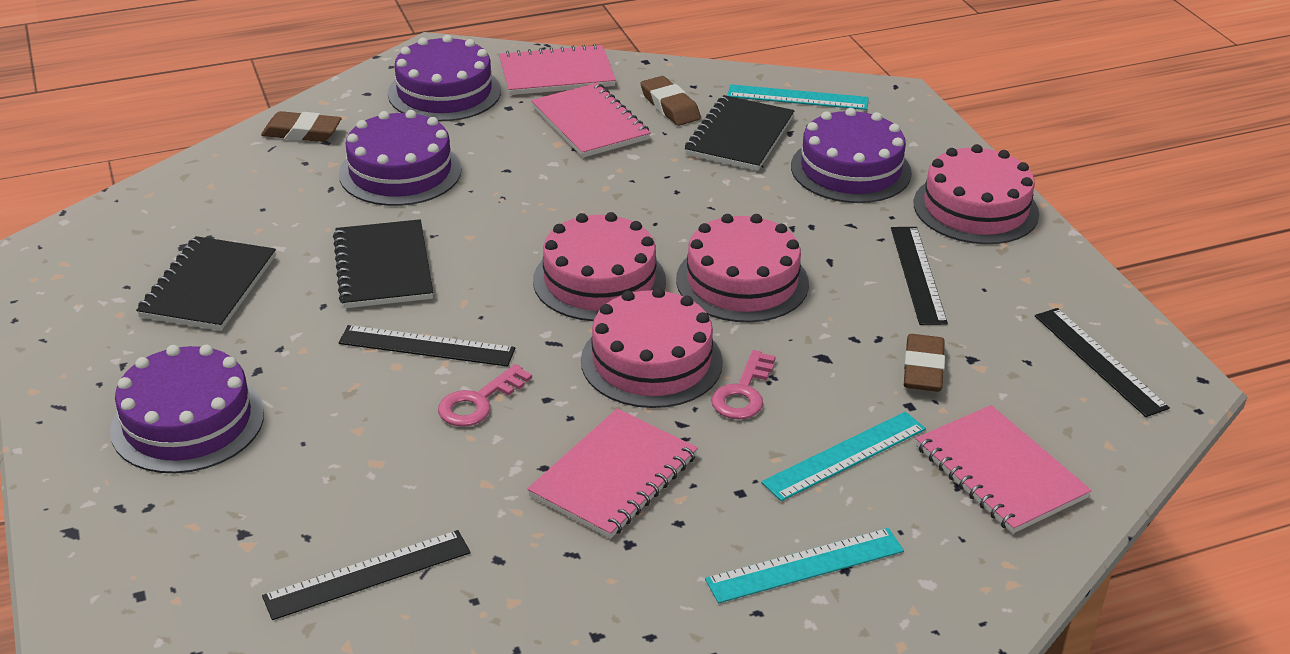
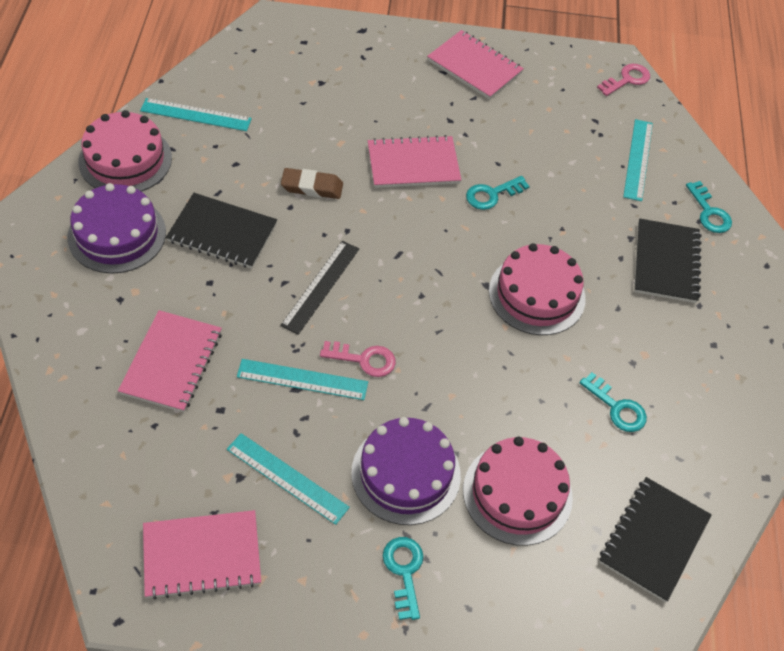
black ruler: 4 -> 1
brown eraser: 3 -> 1
pink cake: 4 -> 3
purple cake: 4 -> 2
turquoise key: 0 -> 4
turquoise ruler: 3 -> 4

